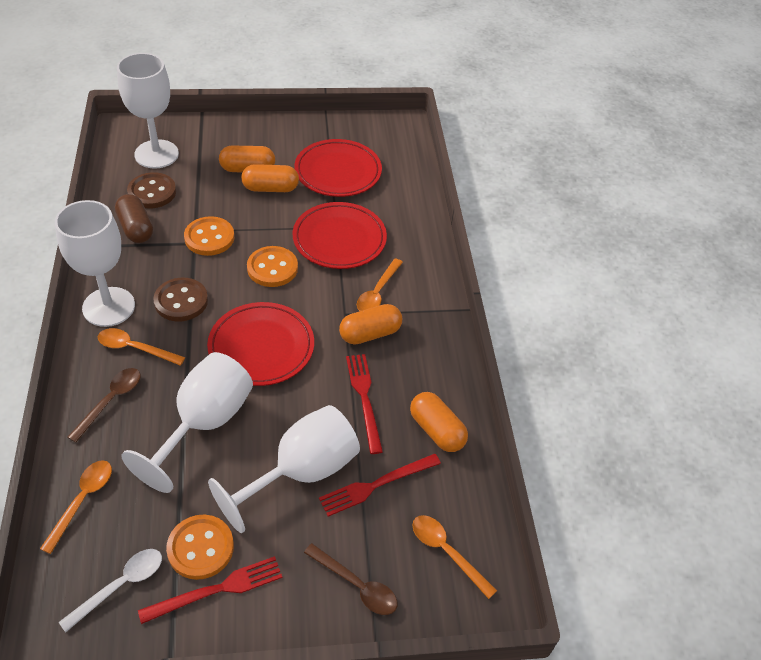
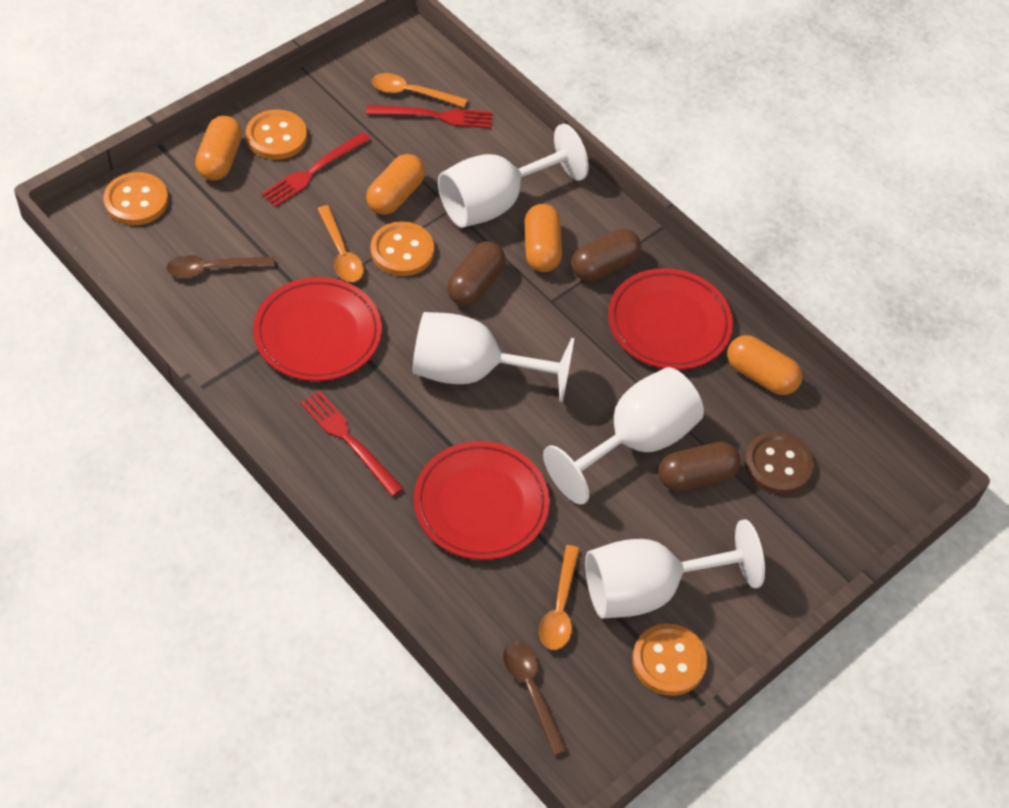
brown button: 2 -> 1
brown capsule: 1 -> 3
orange button: 3 -> 4
orange spoon: 4 -> 3
white spoon: 1 -> 0

